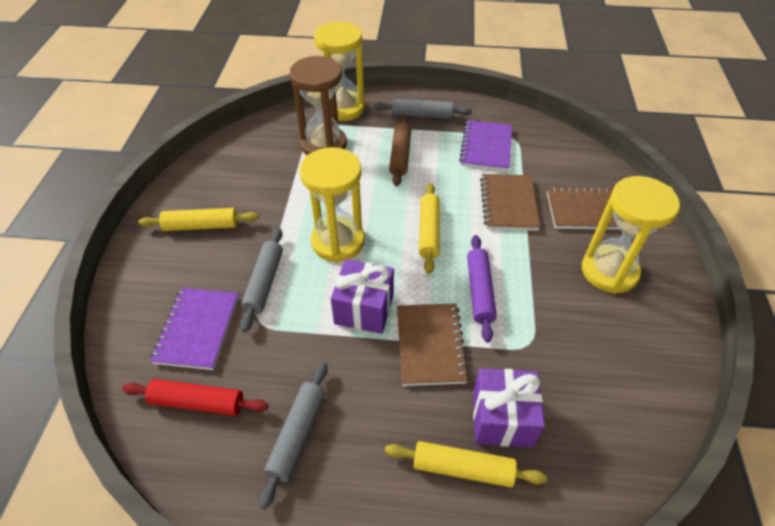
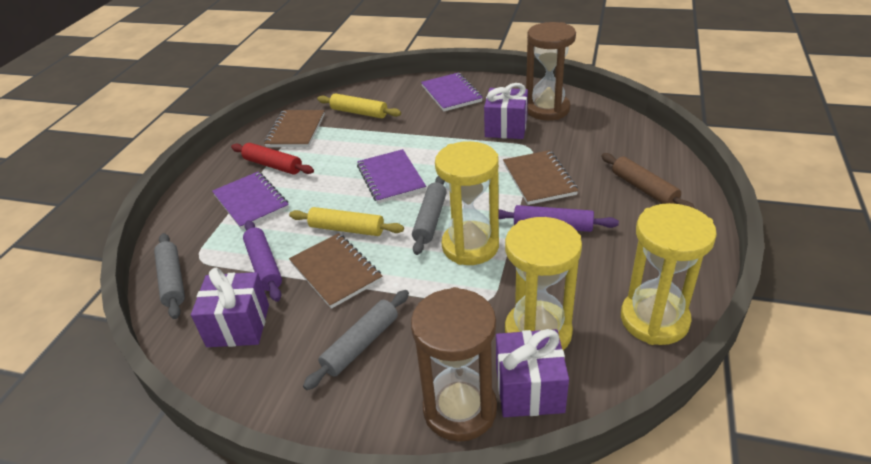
brown hourglass: 1 -> 2
purple gift: 2 -> 3
purple notebook: 2 -> 3
purple rolling pin: 1 -> 2
yellow rolling pin: 3 -> 2

